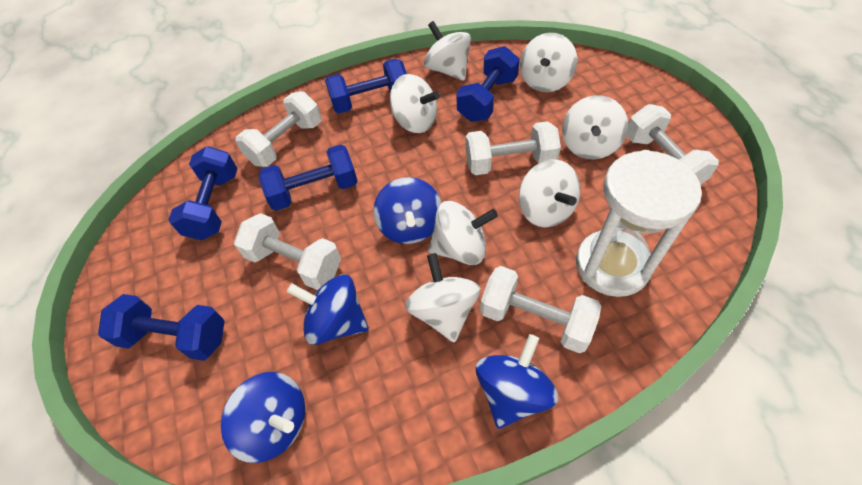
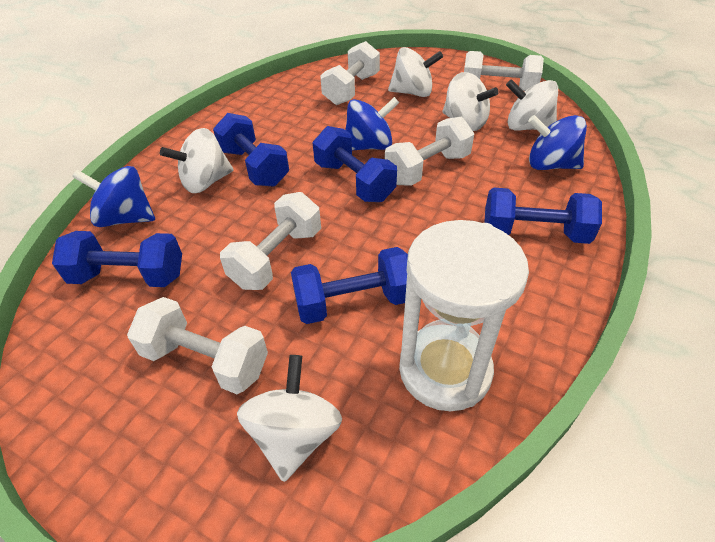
blue spinning top: 4 -> 3
white spinning top: 7 -> 5

